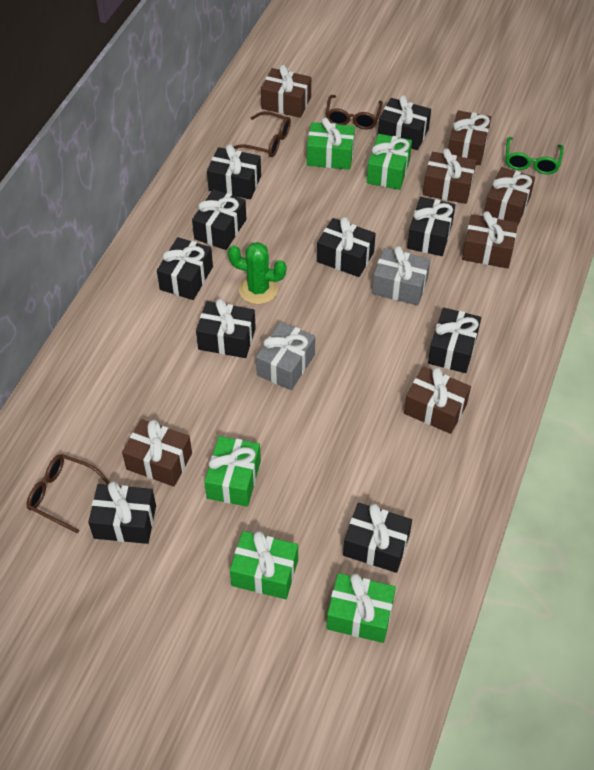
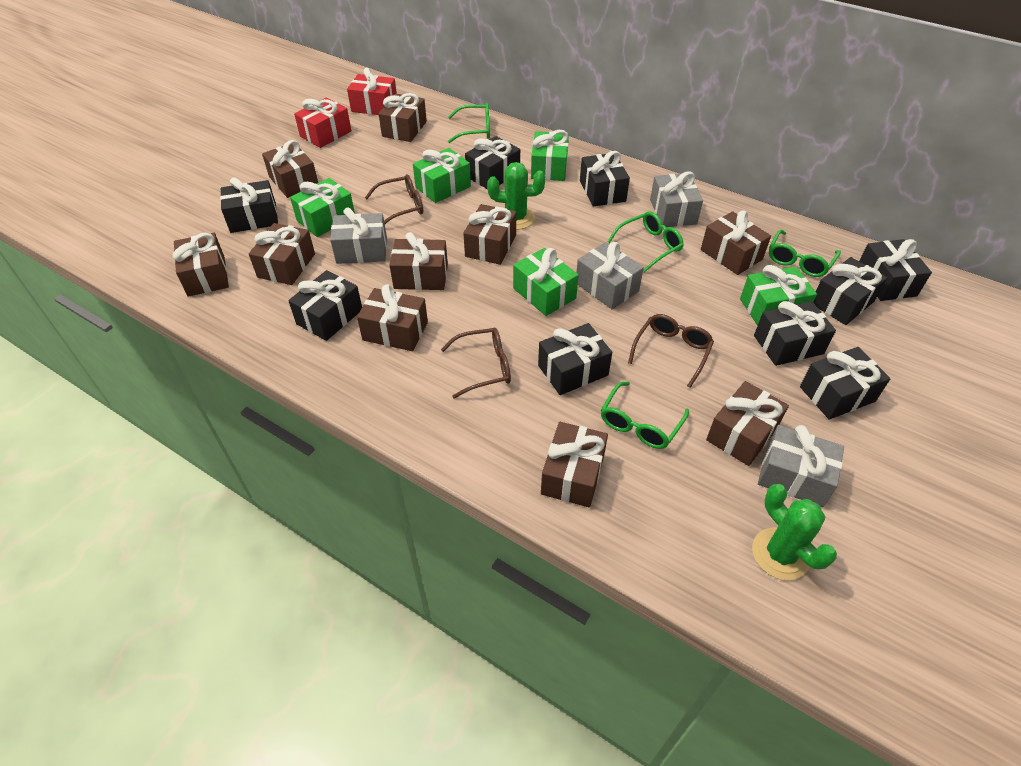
black gift: 10 -> 9
brown gift: 7 -> 10
green cactus: 1 -> 2
green glasses: 1 -> 4
grey gift: 2 -> 4
red gift: 0 -> 2

